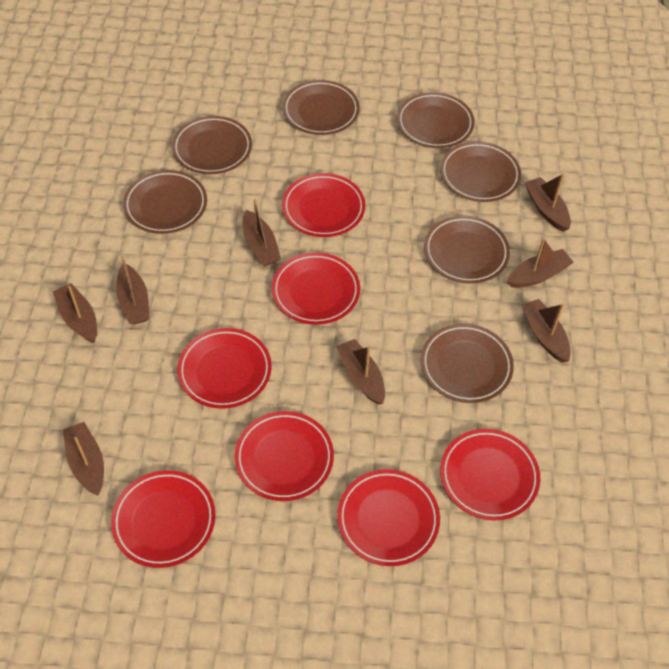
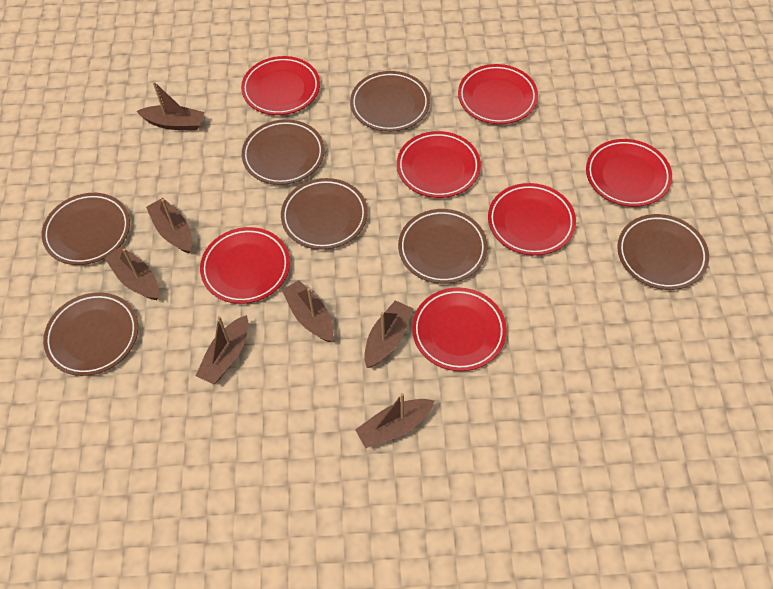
brown boat: 8 -> 7

